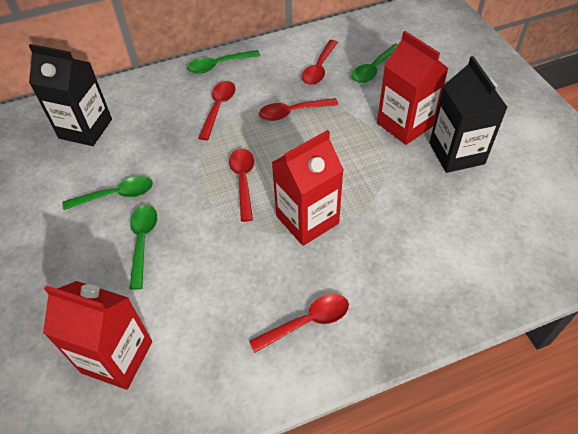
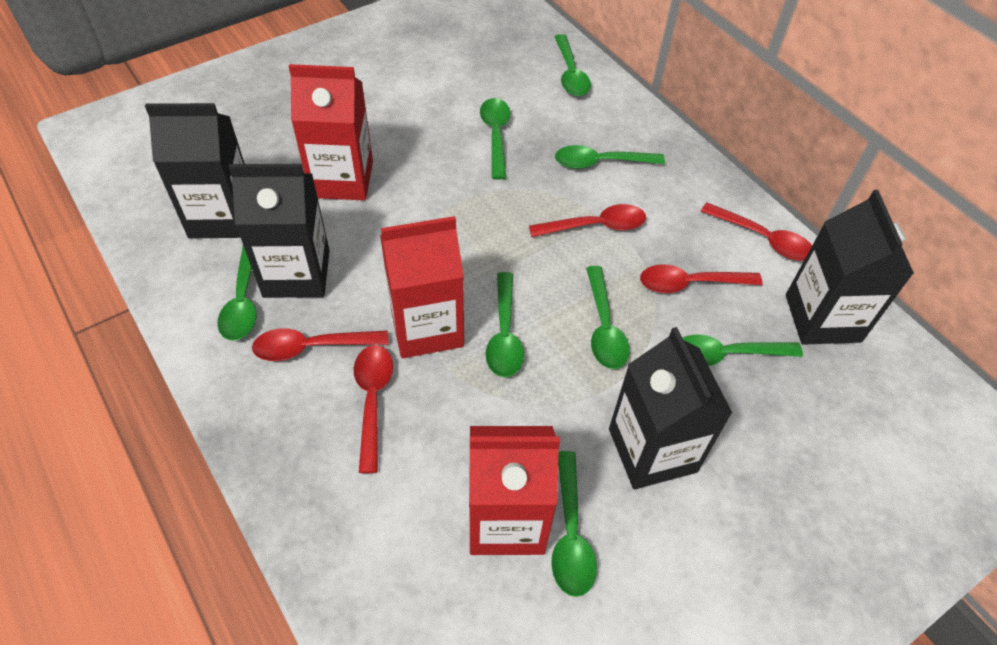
black carton: 2 -> 4
green spoon: 4 -> 8

